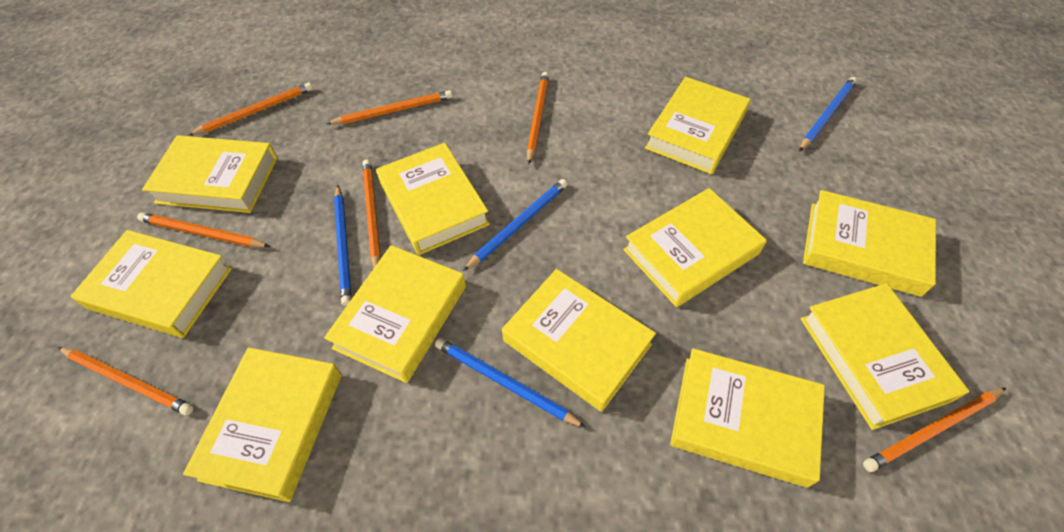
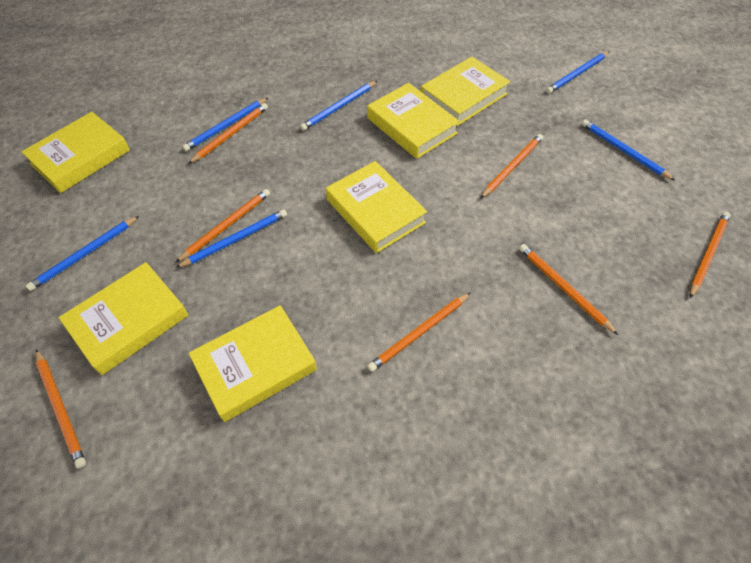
blue pencil: 4 -> 6
yellow book: 11 -> 6

